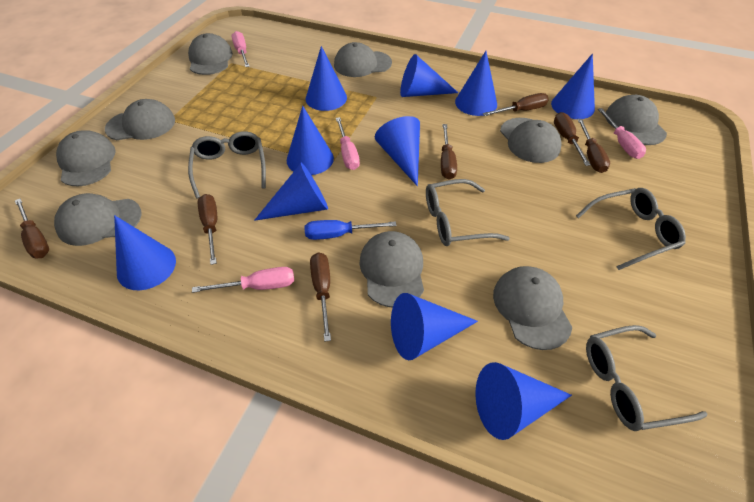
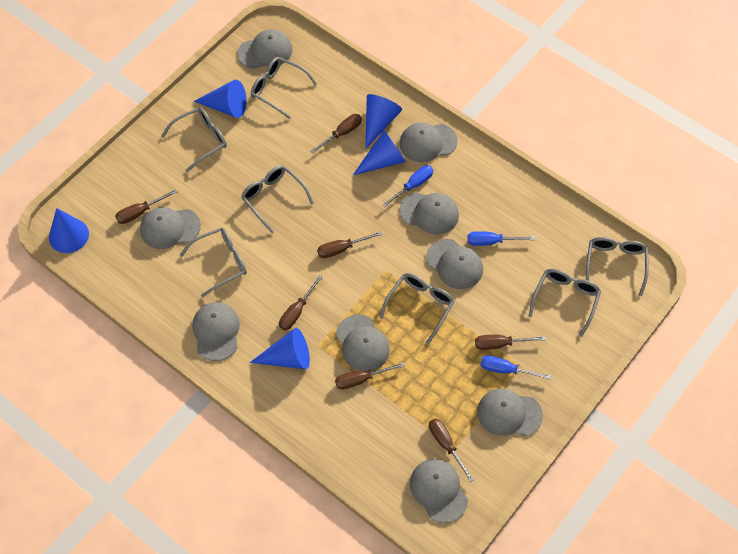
blue cone: 10 -> 5
blue screwdriver: 1 -> 3
grey glasses: 4 -> 7
pink screwdriver: 4 -> 0

